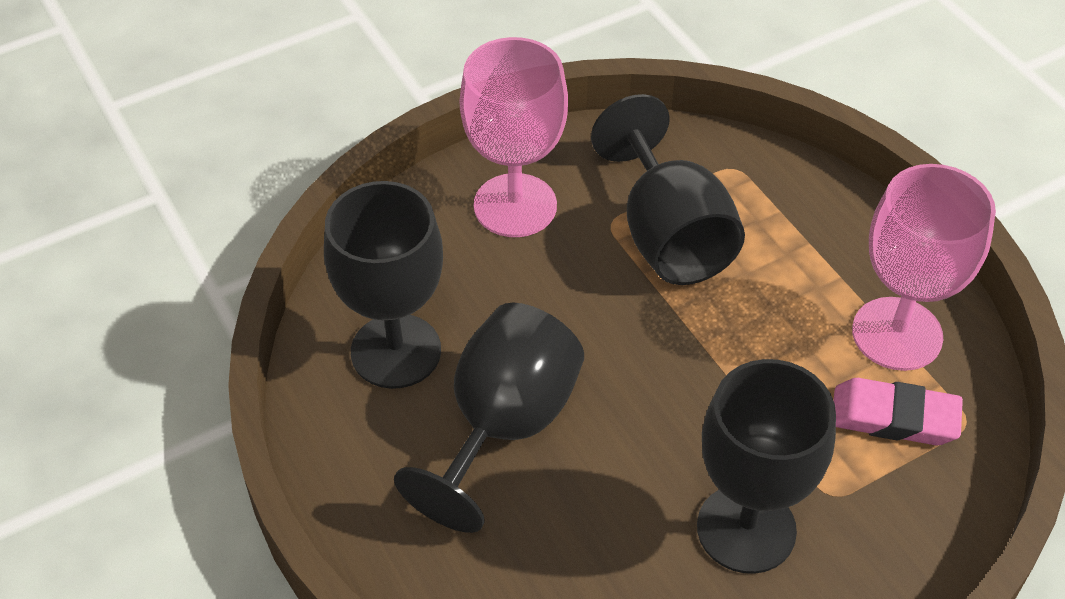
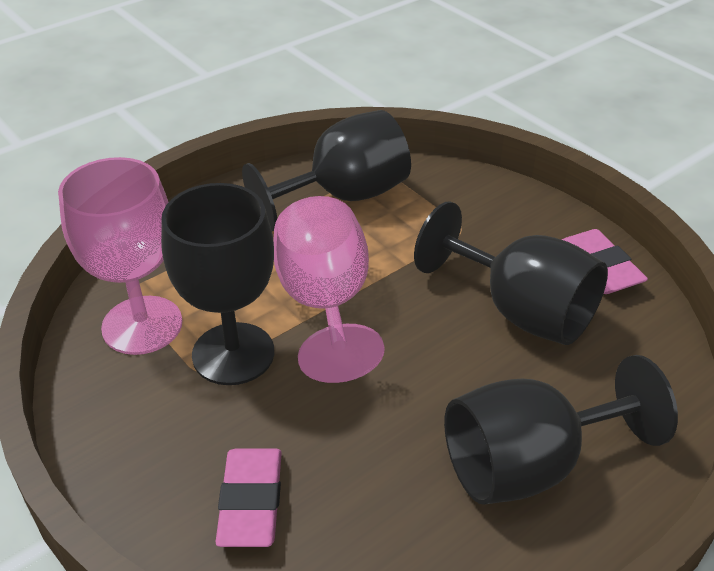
pink eraser: 1 -> 2

